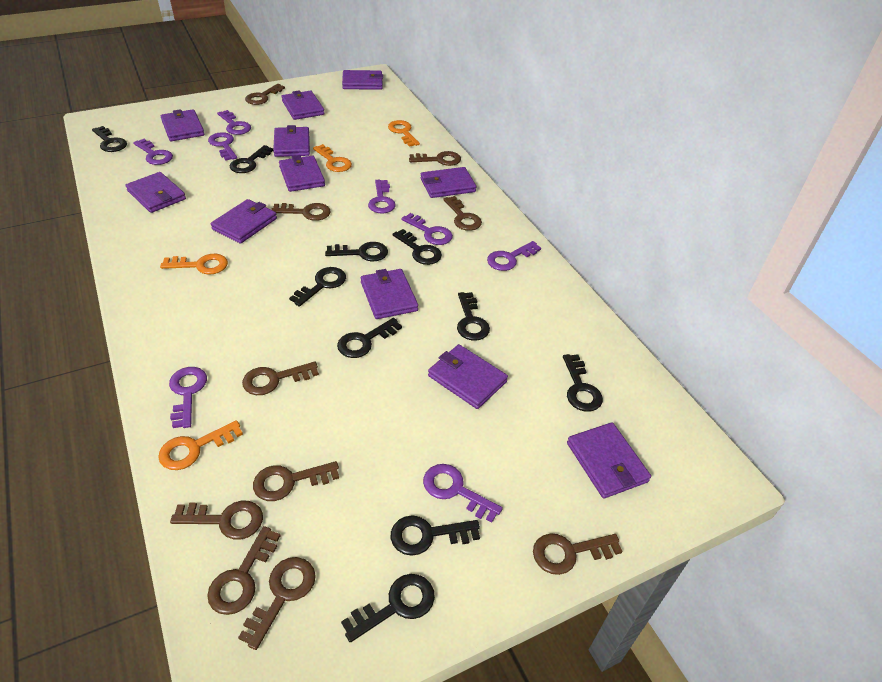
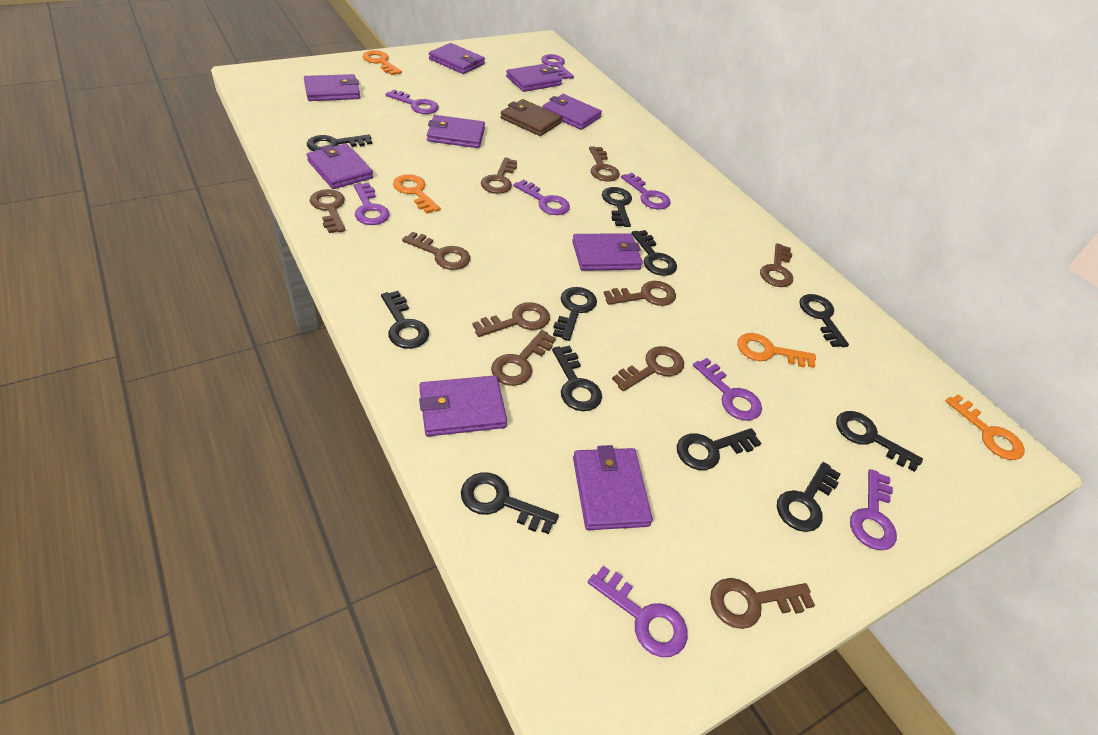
black key: 10 -> 11
brown wallet: 0 -> 1
purple wallet: 11 -> 9

